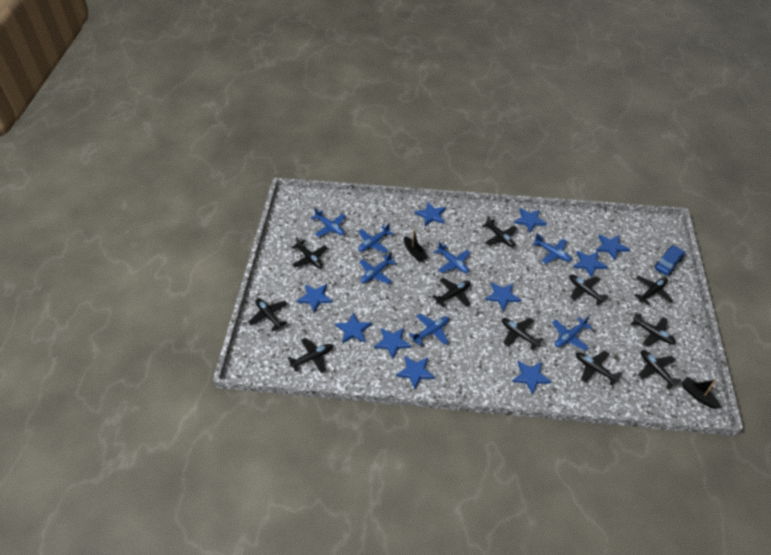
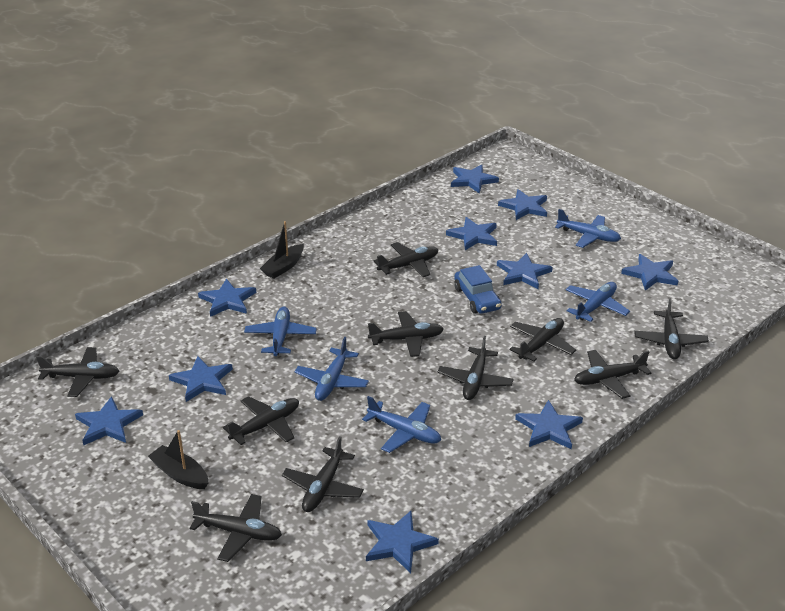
black plane: 11 -> 10
blue plane: 7 -> 5

